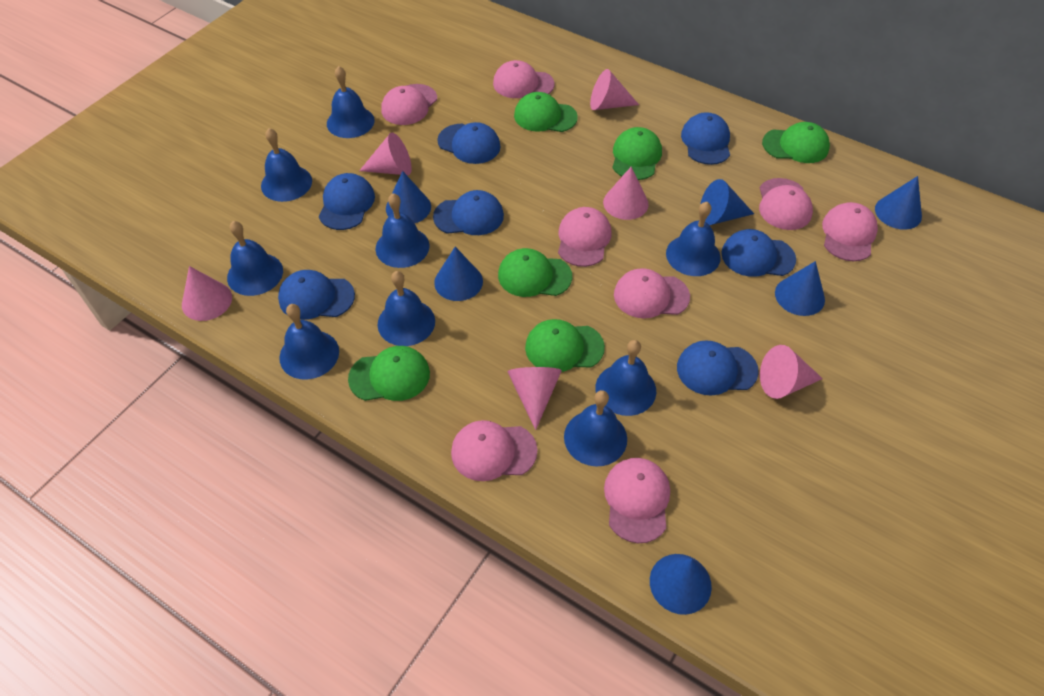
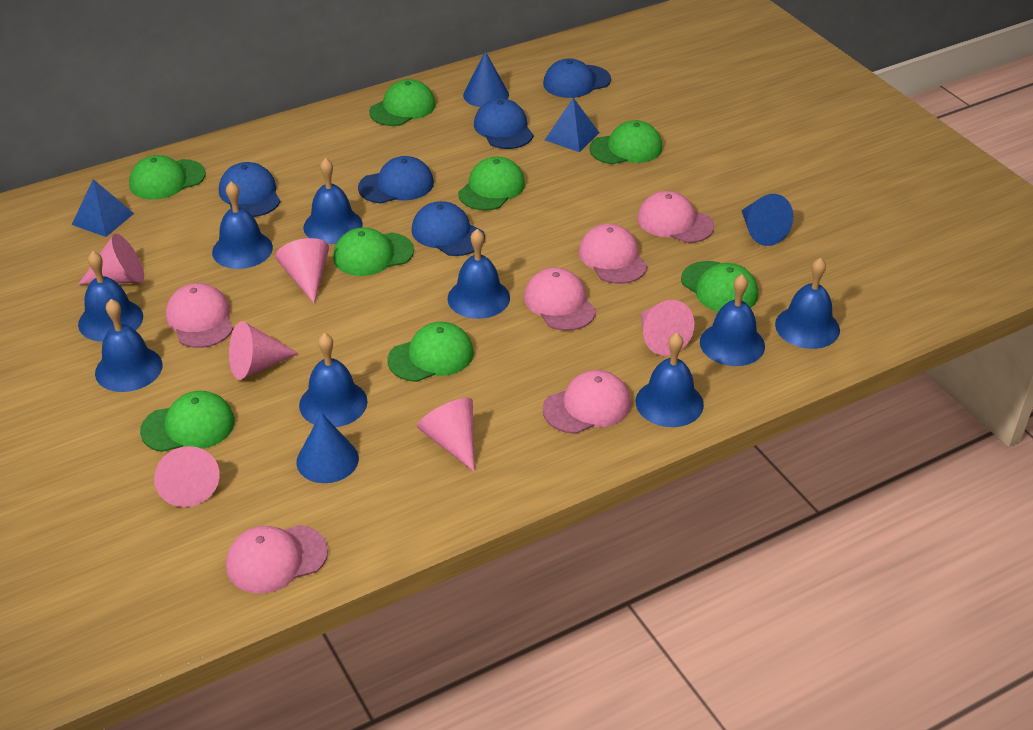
blue cap: 7 -> 5
blue cone: 6 -> 3
blue pyramid: 0 -> 2
green cap: 6 -> 8
pink cap: 8 -> 6

